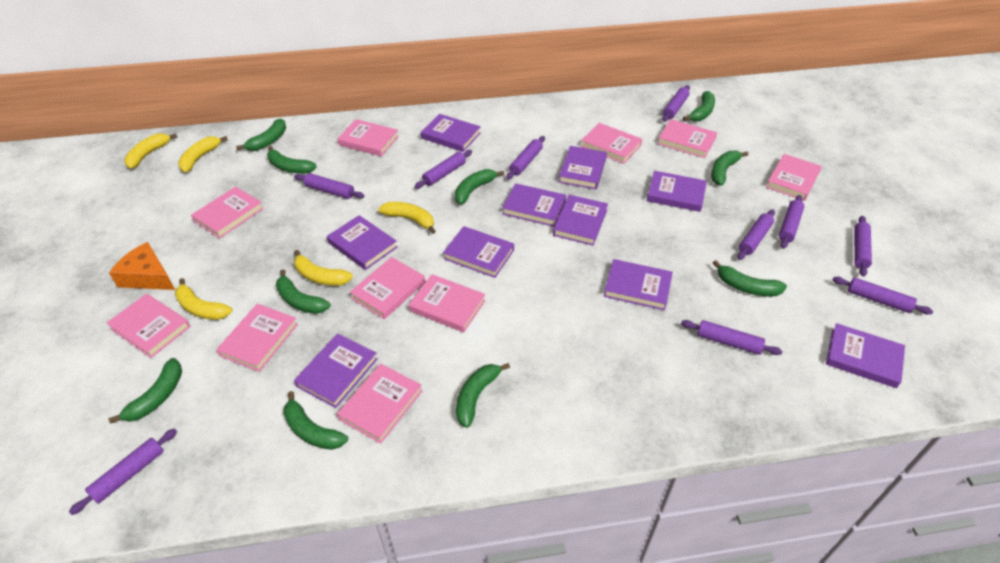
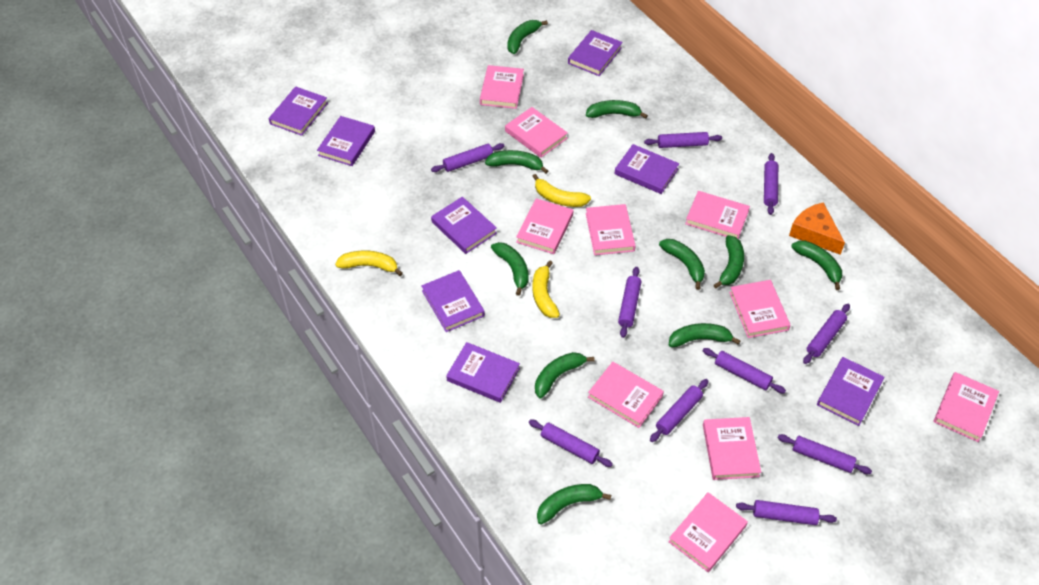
purple book: 10 -> 8
yellow banana: 5 -> 3

